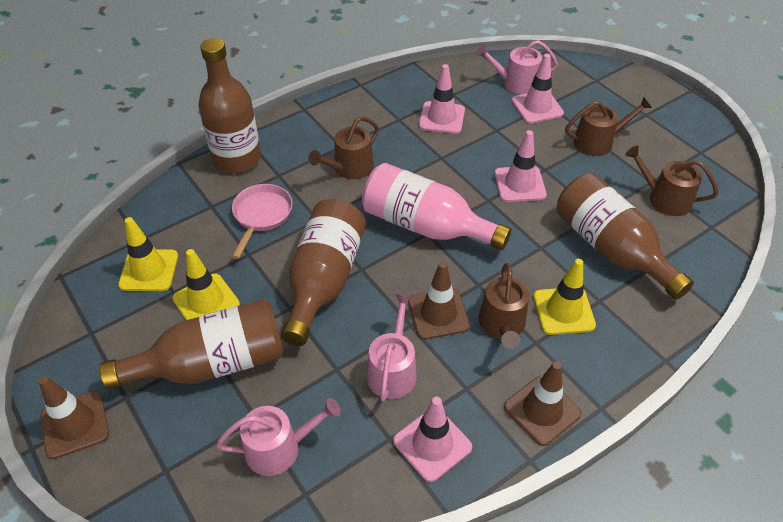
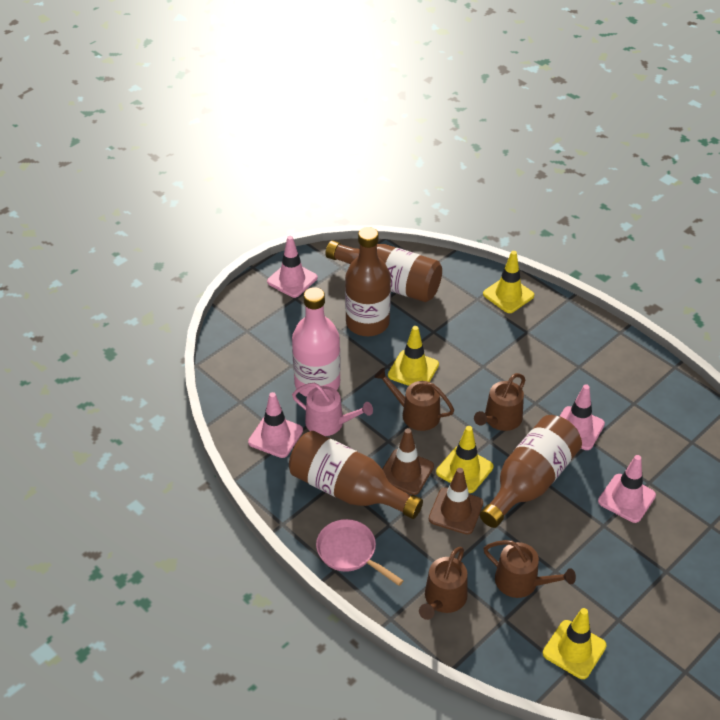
brown traffic cone: 3 -> 2
pink watering can: 3 -> 1
yellow traffic cone: 3 -> 4

